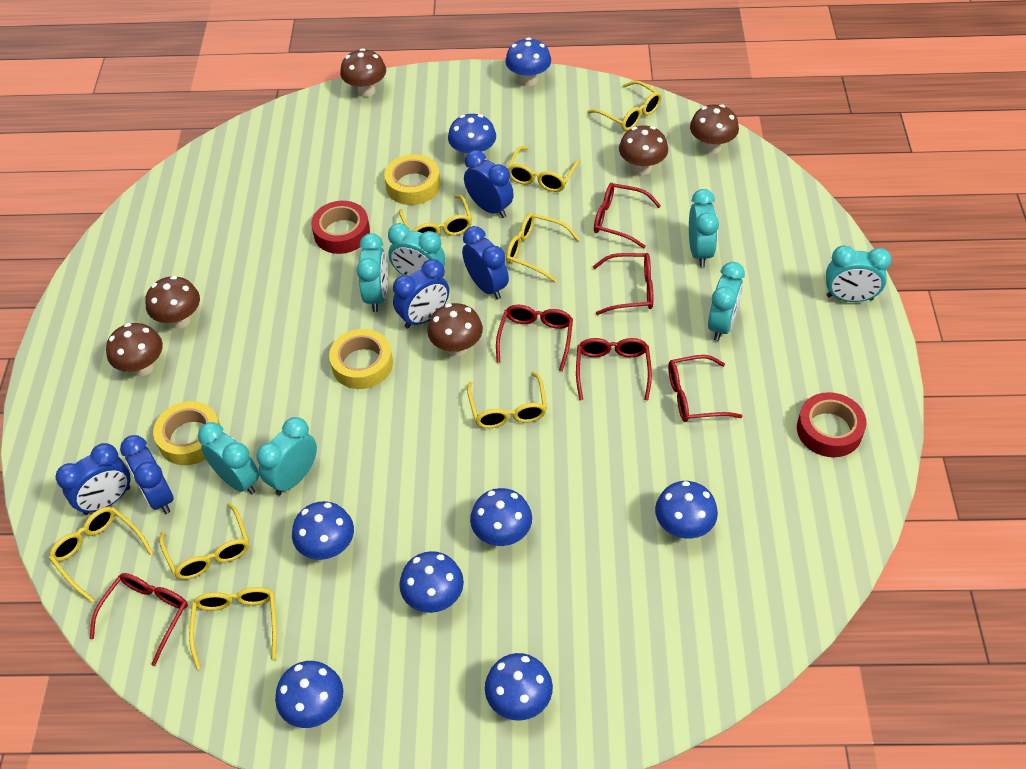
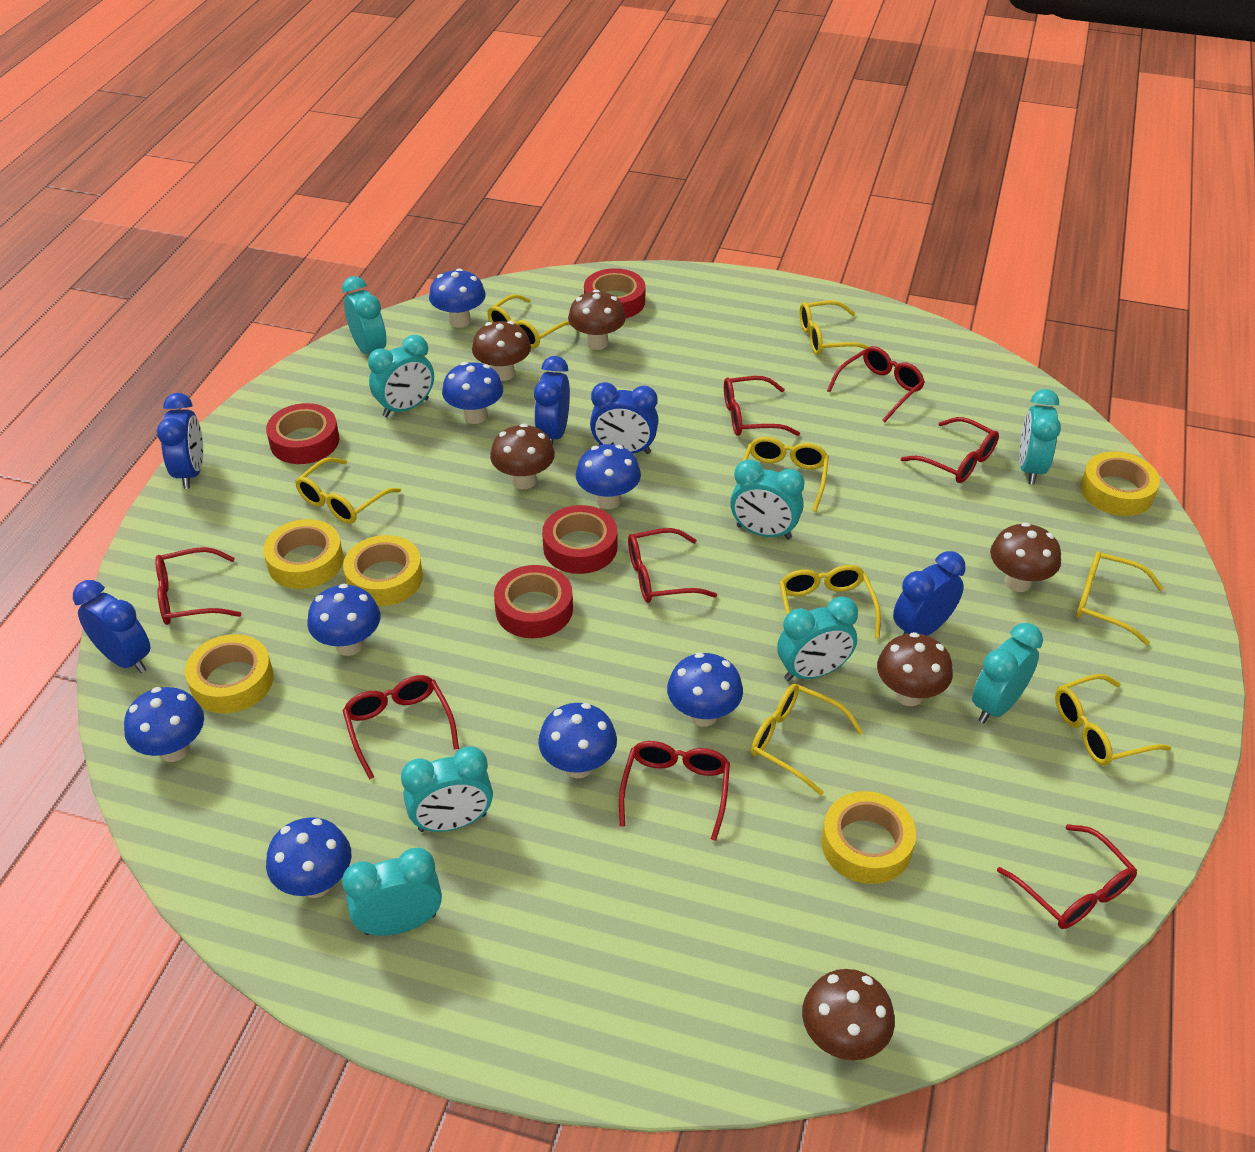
red glasses: 6 -> 8
red tape: 2 -> 4
turquoise clock: 7 -> 8
yellow tape: 3 -> 5

